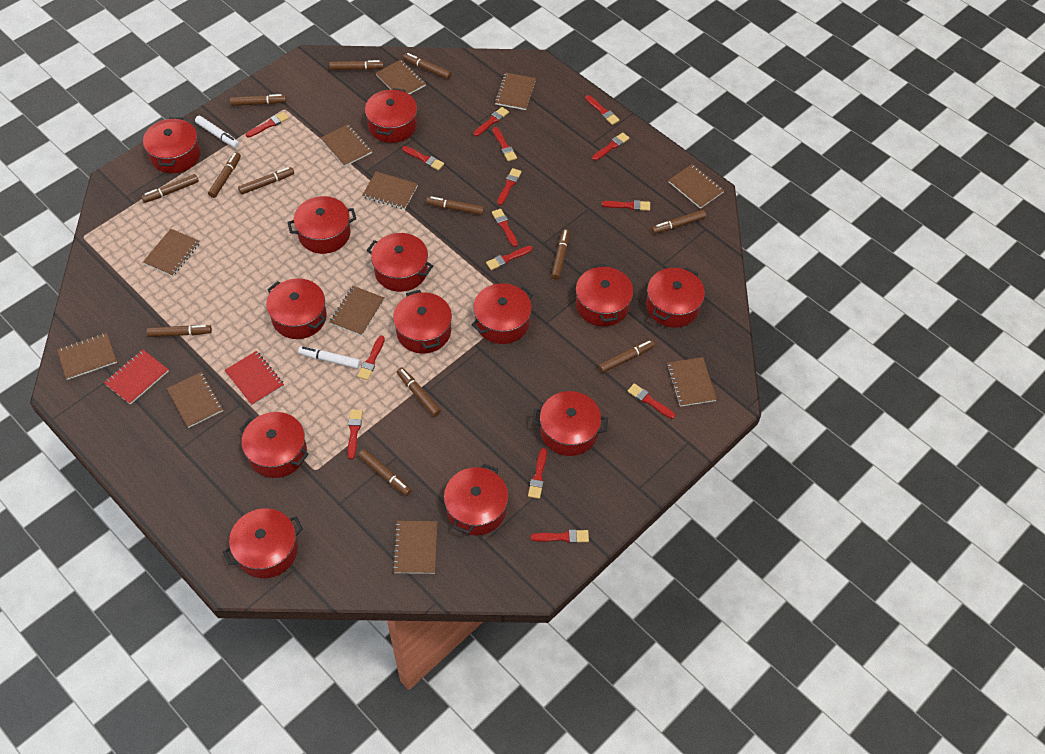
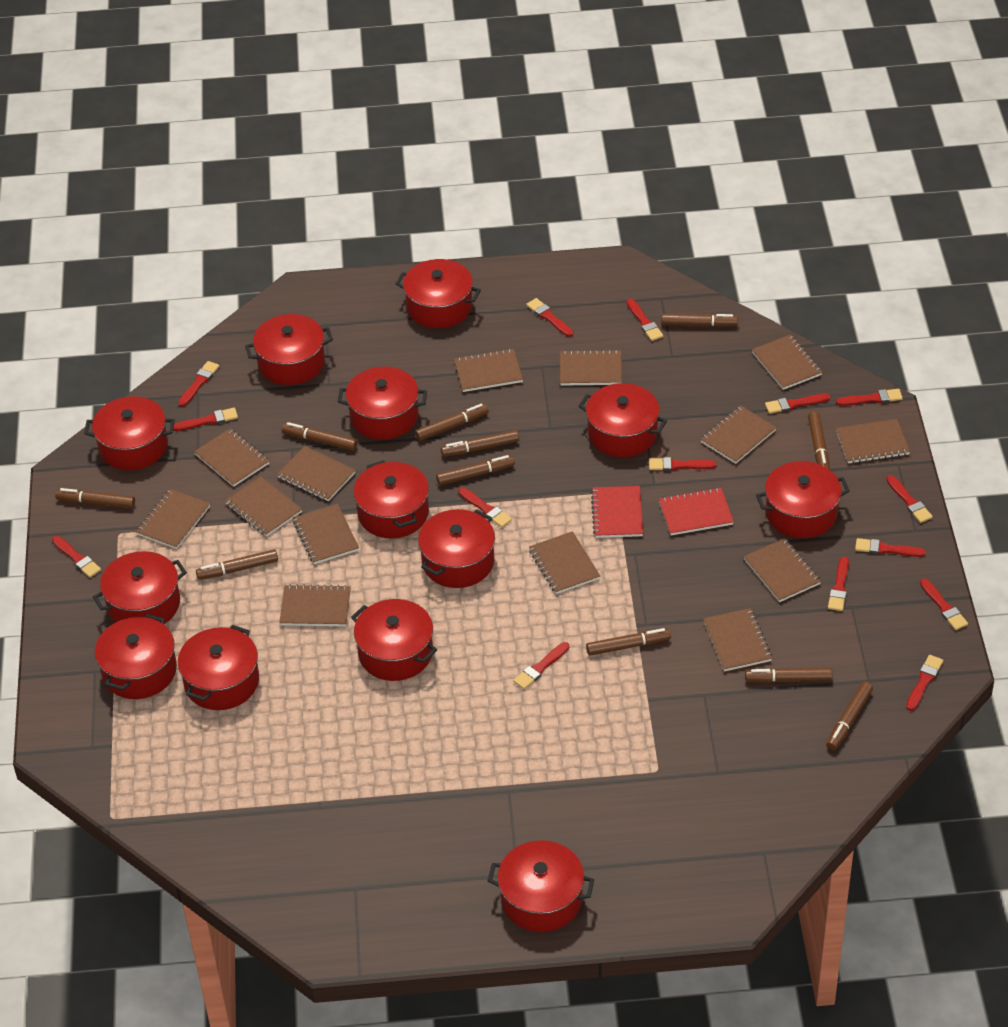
brown marker: 13 -> 11
brown notebook: 11 -> 14
white marker: 2 -> 0

